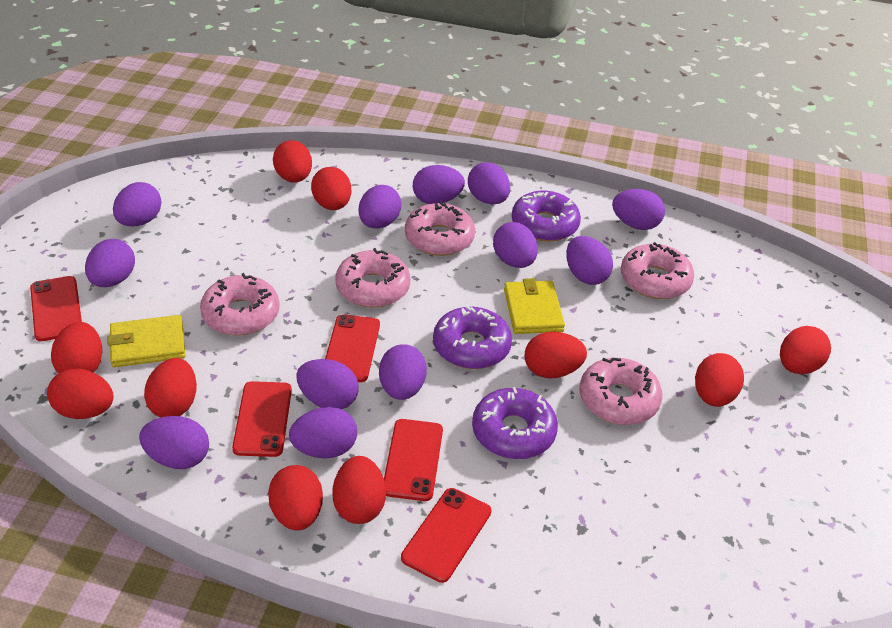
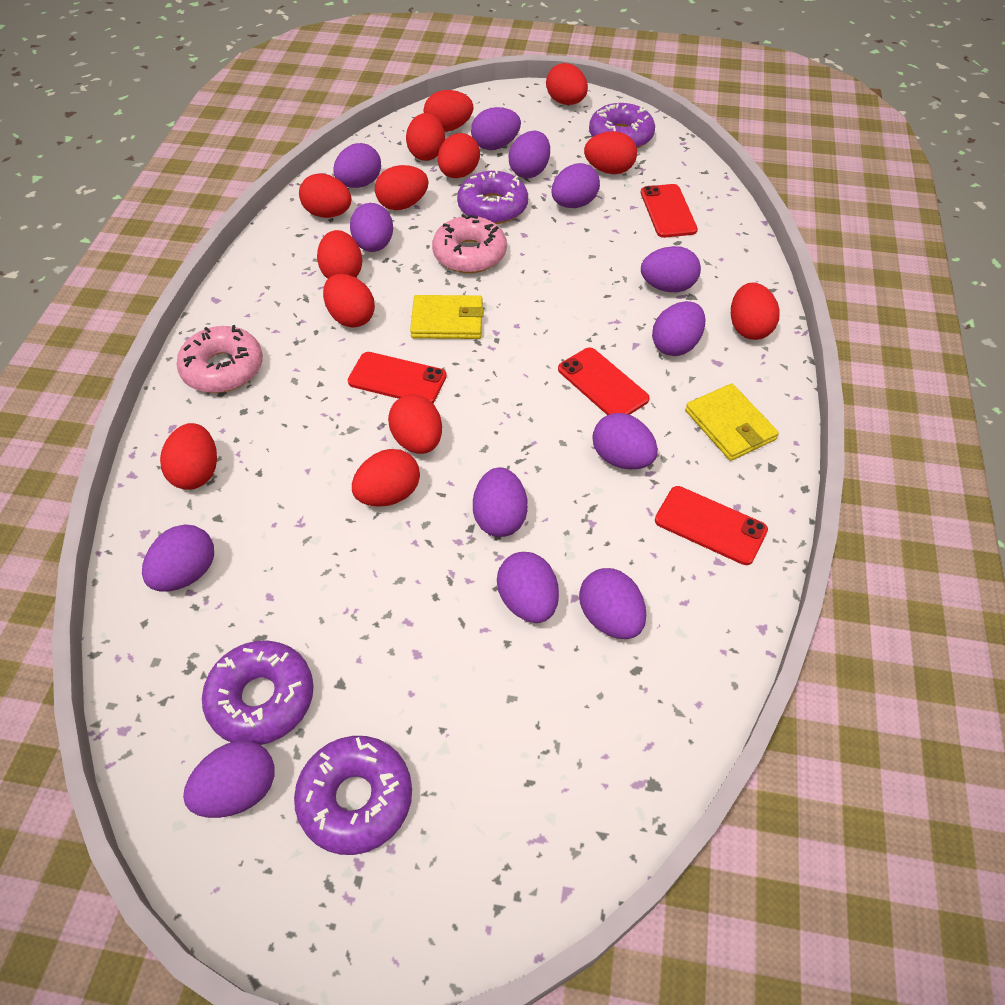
pink donut: 5 -> 2
purple donut: 3 -> 4
purple egg: 12 -> 13
red egg: 10 -> 13
red phone: 5 -> 4

